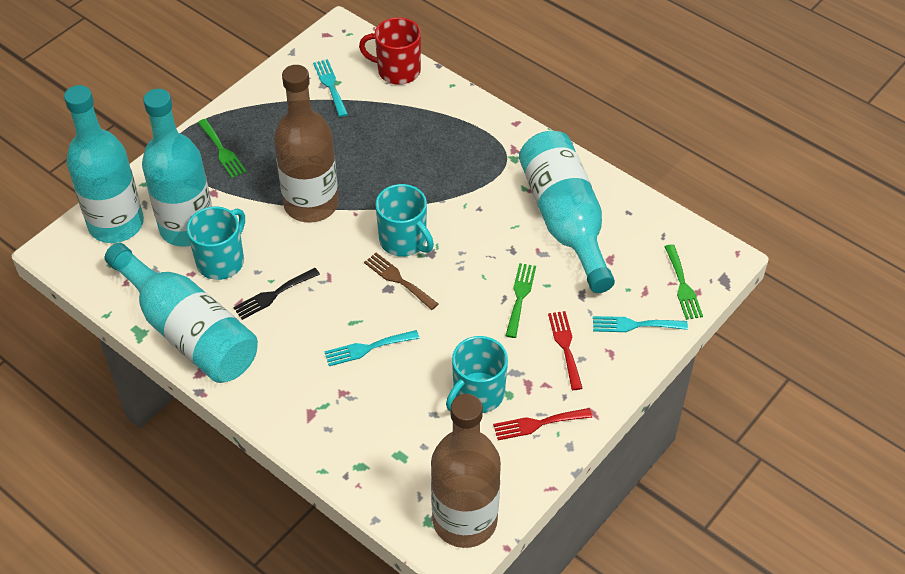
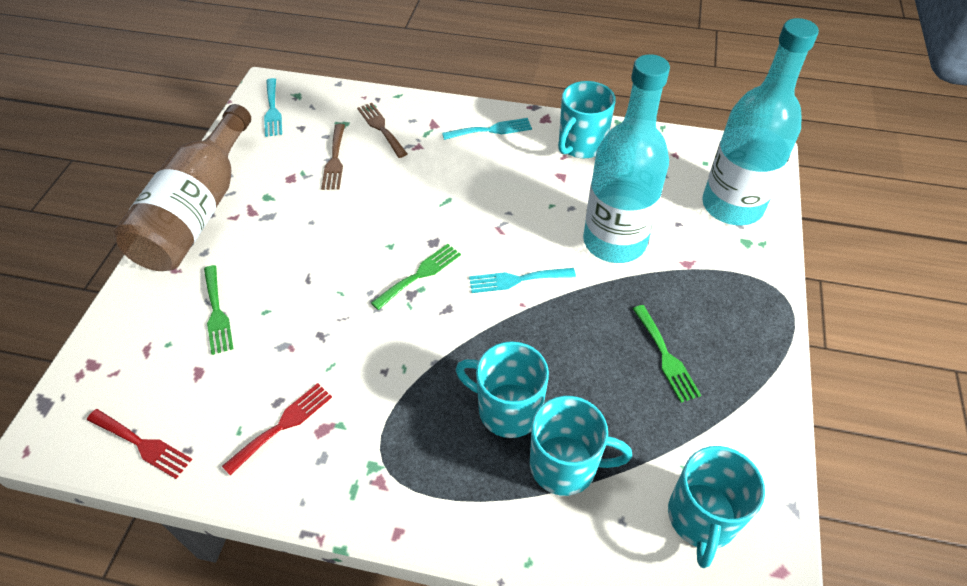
black fork: 1 -> 0
brown bottle: 2 -> 1
brown fork: 1 -> 2
red mug: 1 -> 0
turquoise bottle: 4 -> 2
turquoise mug: 3 -> 4

